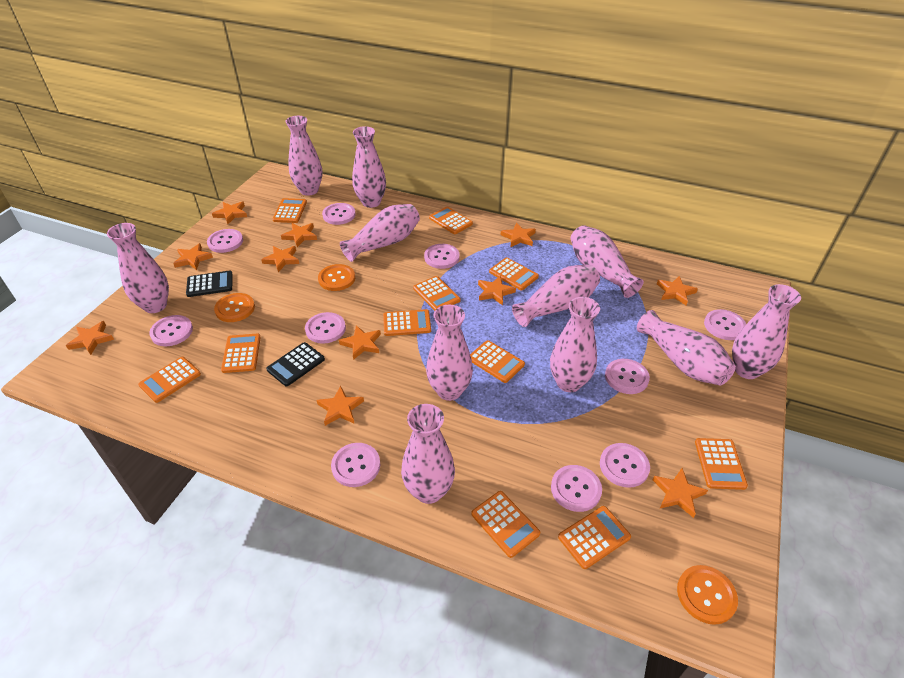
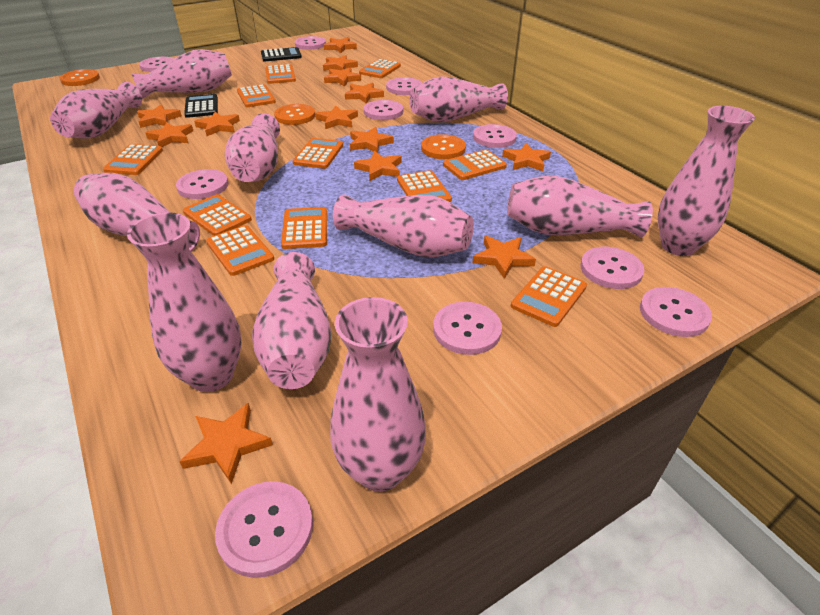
orange star: 11 -> 13

